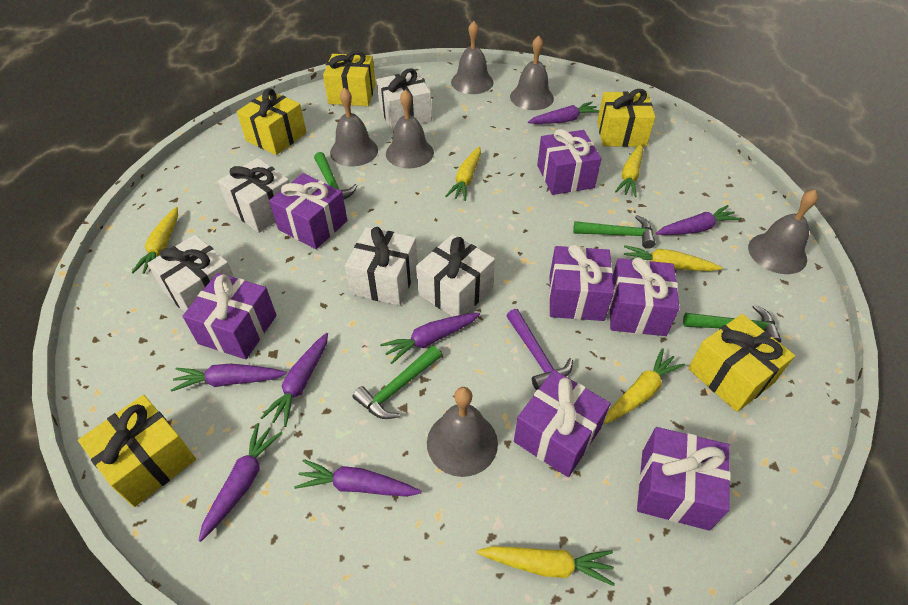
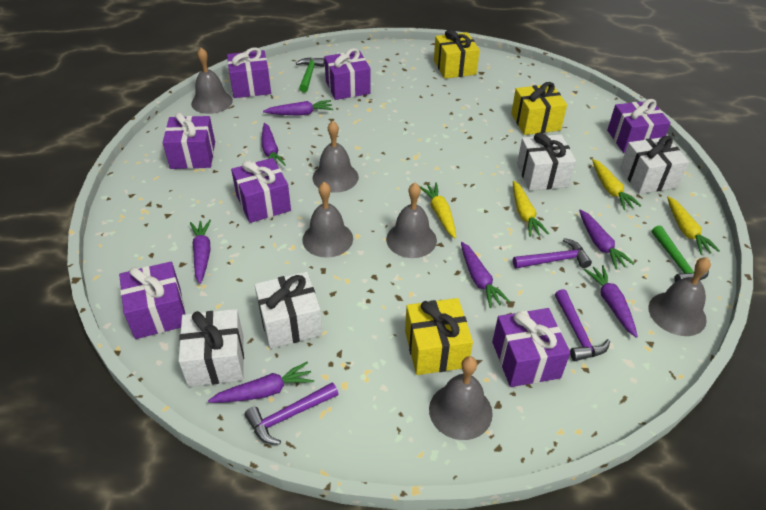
green hammer: 4 -> 2
purple hammer: 1 -> 3
white gift: 5 -> 4
yellow carrot: 6 -> 4
yellow gift: 5 -> 3

